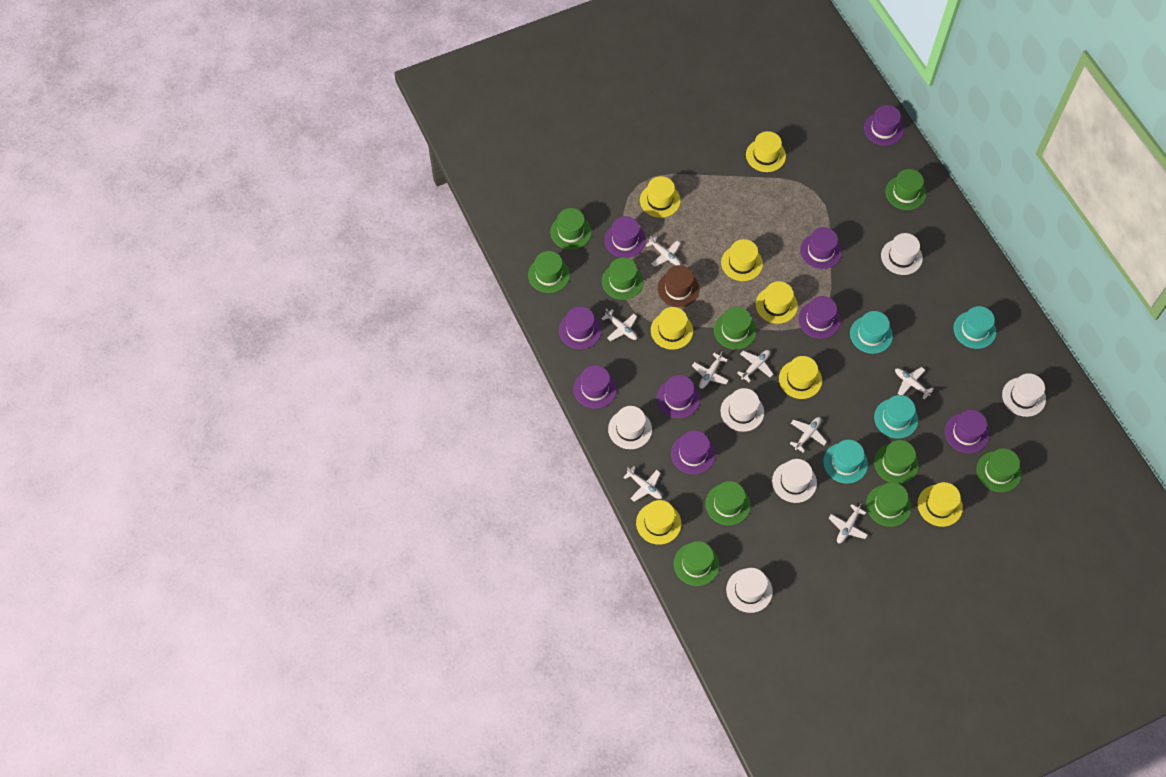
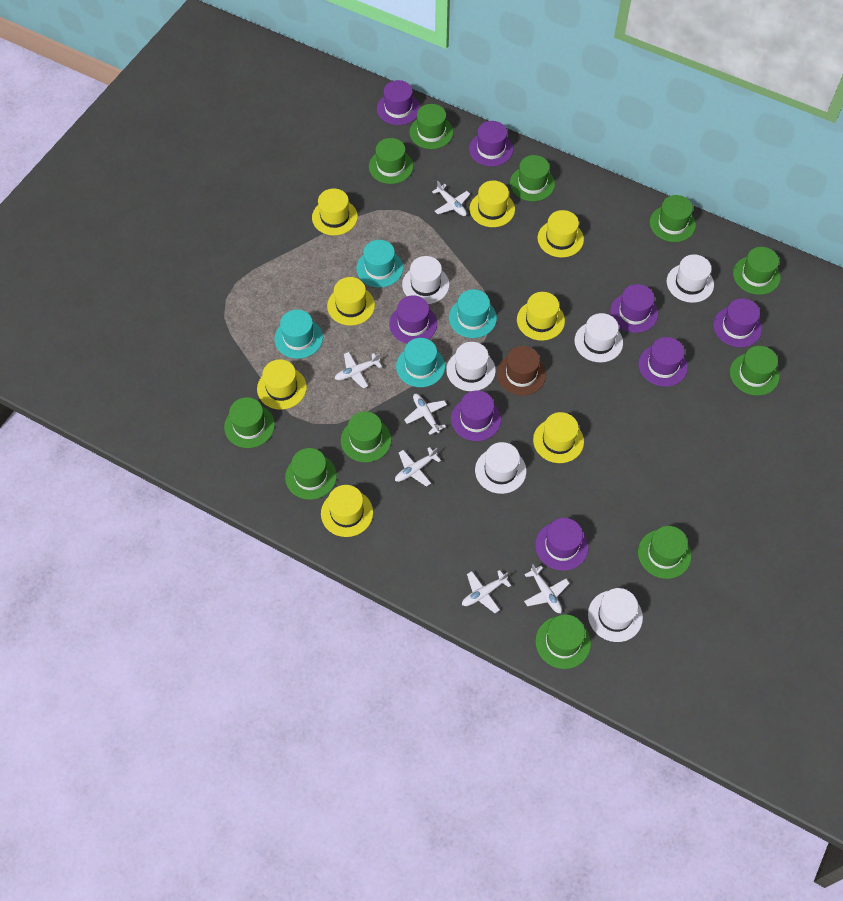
green hat: 10 -> 11
purple hat: 9 -> 8
white plane: 8 -> 6

